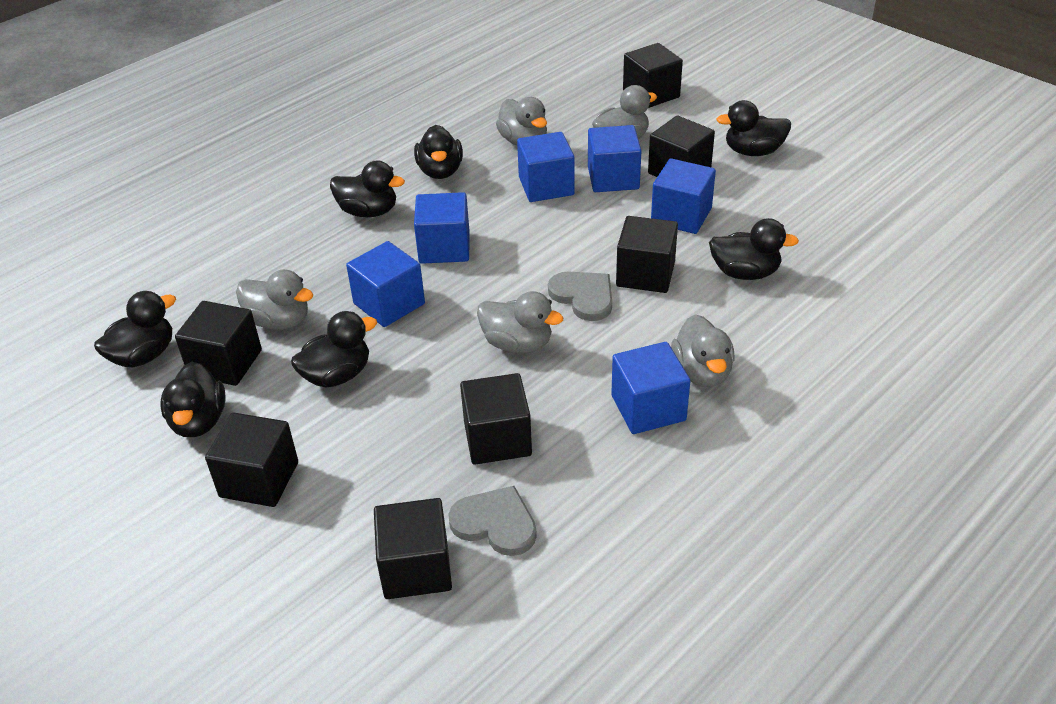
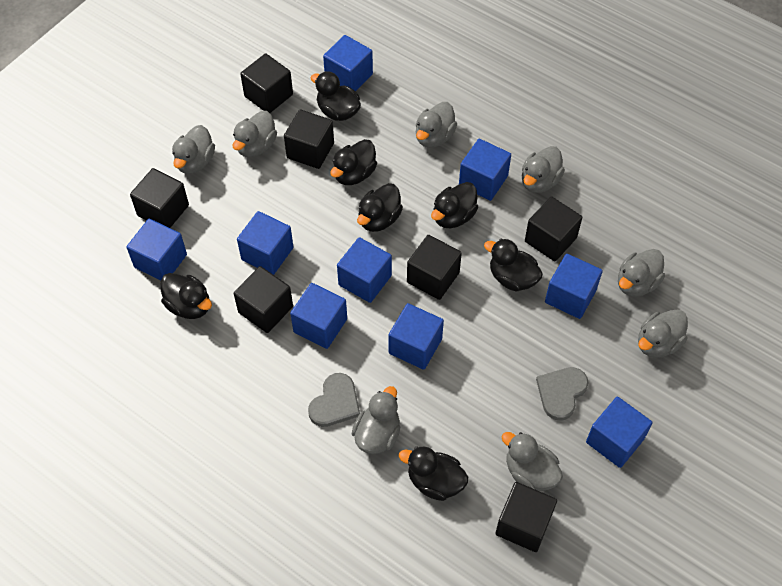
blue cube: 6 -> 9
grey duck: 5 -> 8

